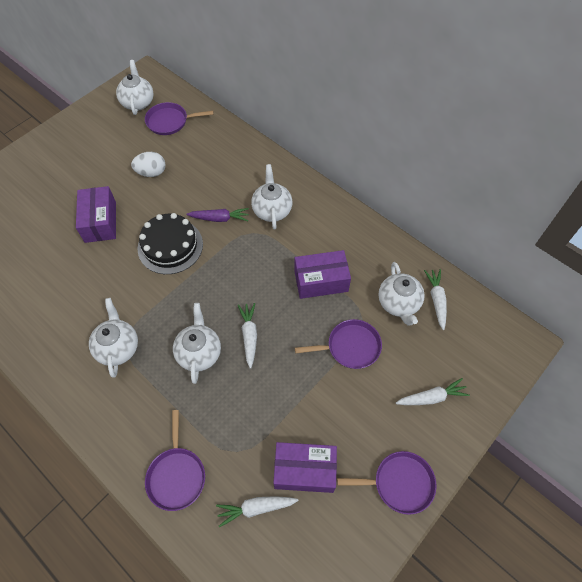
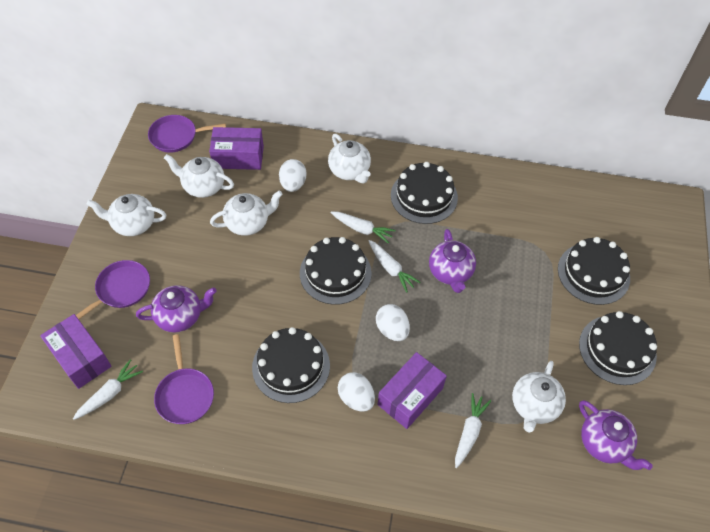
black cake: 1 -> 5
purple carrot: 1 -> 0
purple pan: 4 -> 3
purple teapot: 0 -> 3
white egg: 1 -> 3

